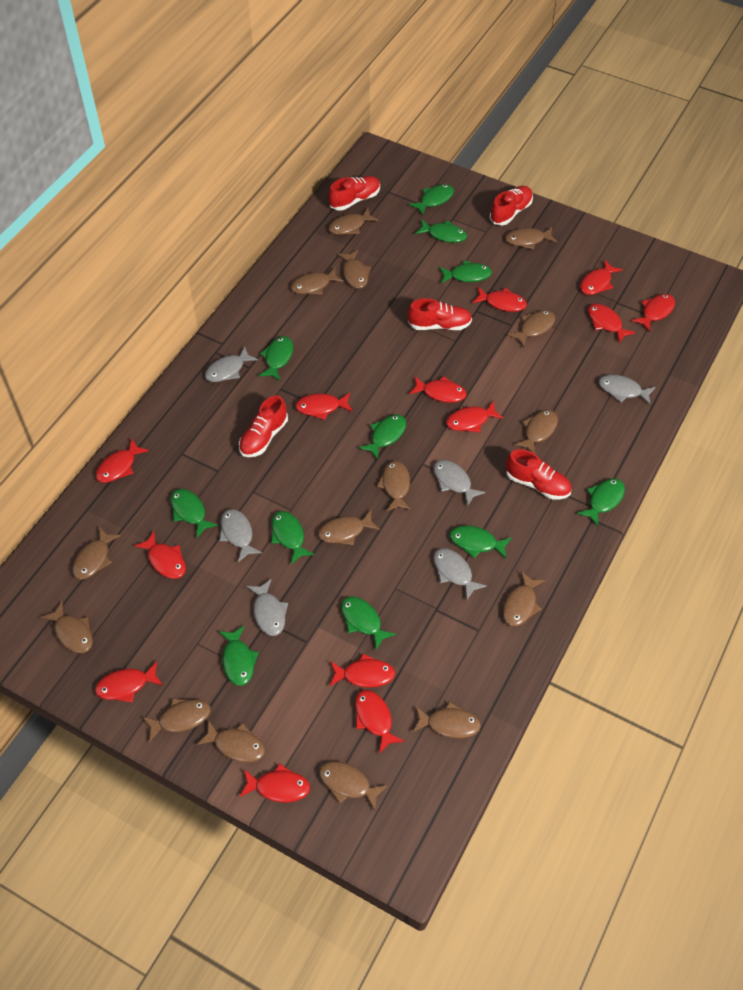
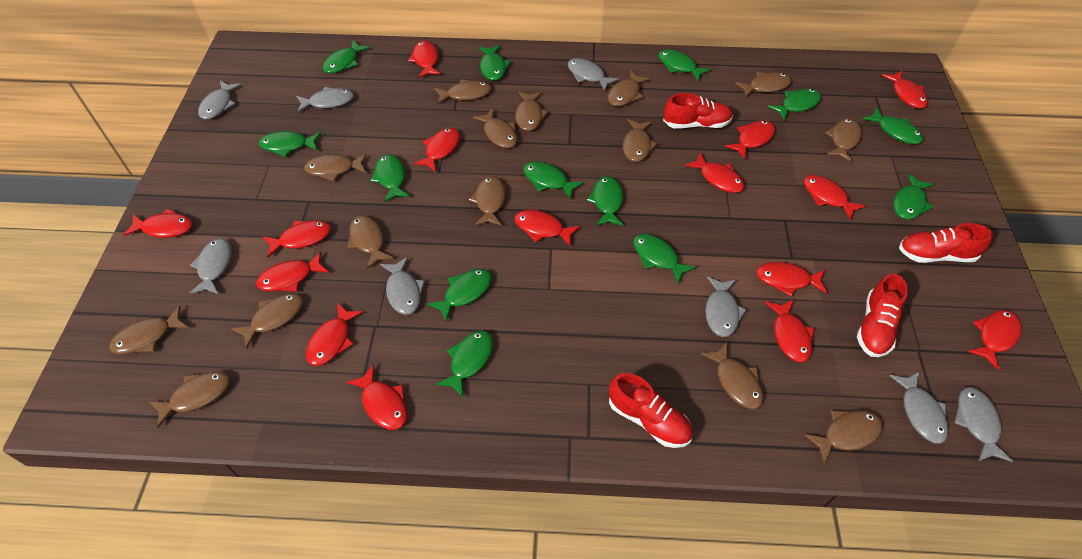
green fish: 11 -> 13
grey fish: 6 -> 8
red fish: 13 -> 15
red shoe: 5 -> 4

